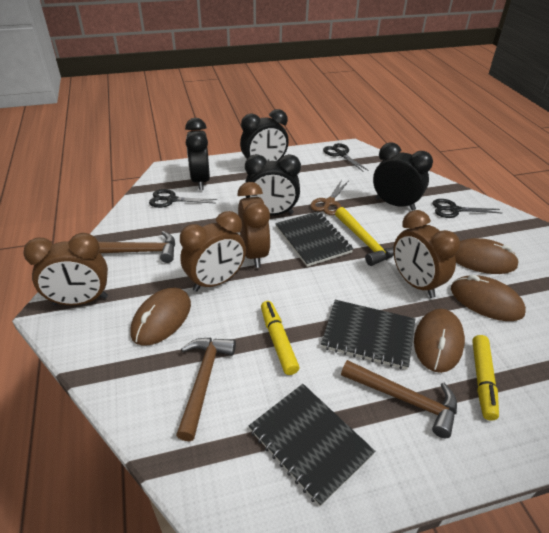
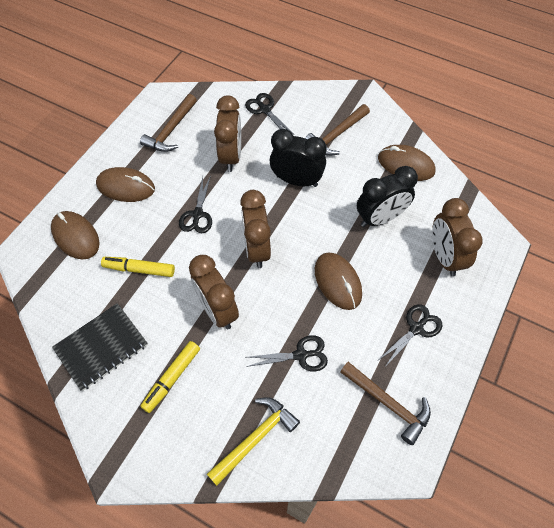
black clock: 4 -> 2
black notebook: 3 -> 1
black scissors: 3 -> 4
brown scissors: 1 -> 0

